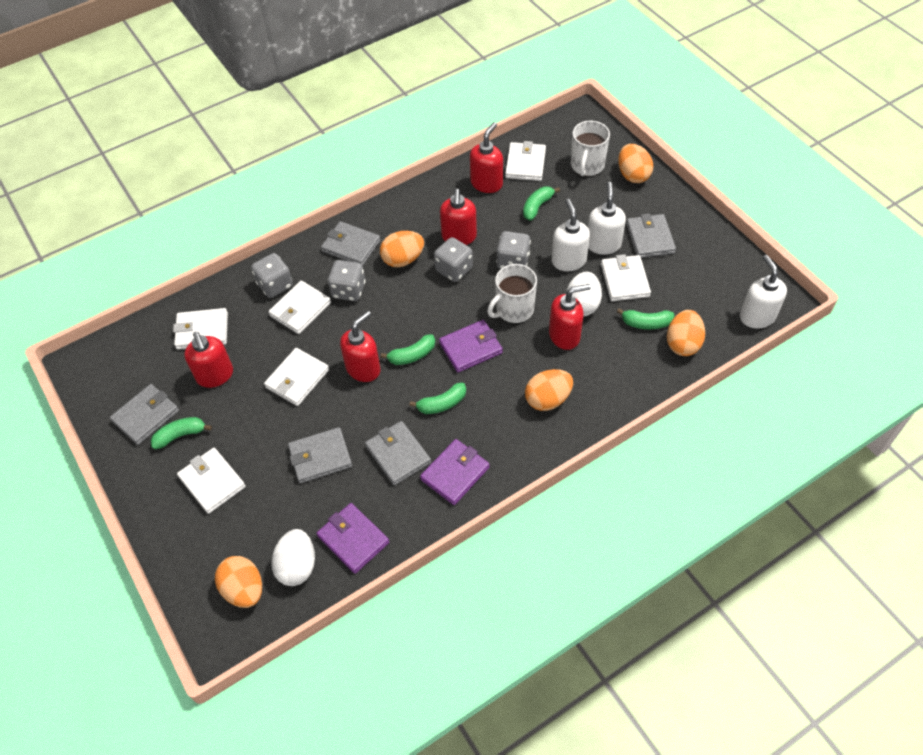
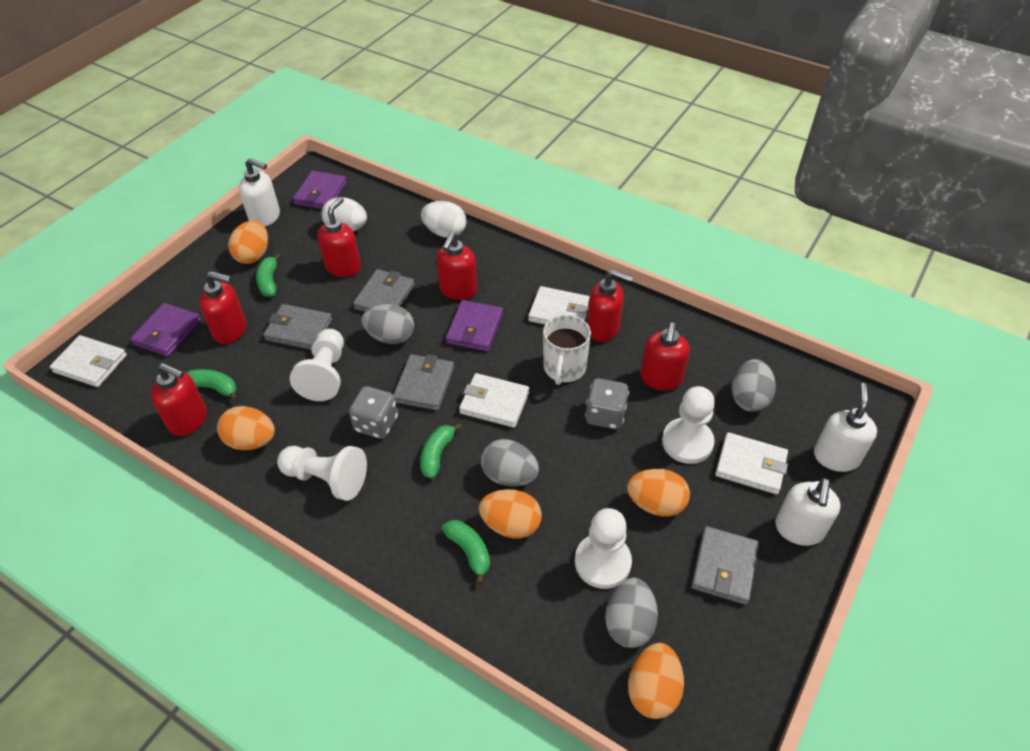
green banana: 5 -> 4
grey dice: 4 -> 2
grey egg: 0 -> 4
grey wallet: 5 -> 4
red soap dispenser: 5 -> 6
white mug: 2 -> 1
white pawn: 0 -> 4
white wallet: 6 -> 4

